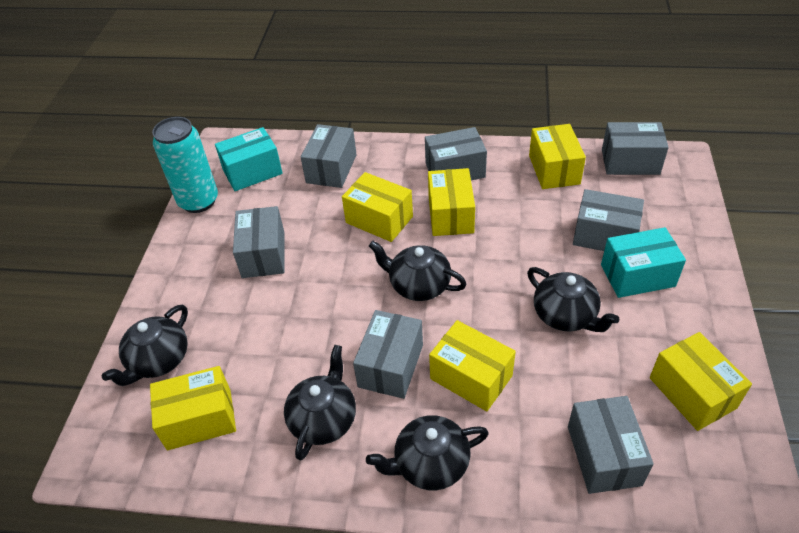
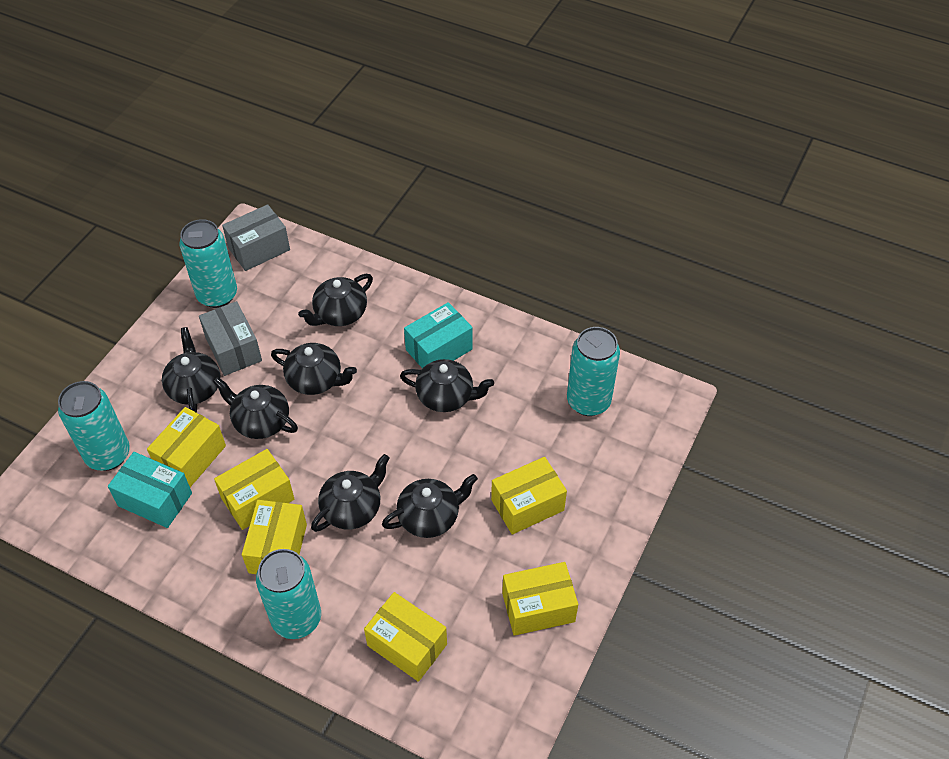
black teapot: 5 -> 7
grey box: 7 -> 2
turquoise can: 1 -> 4

